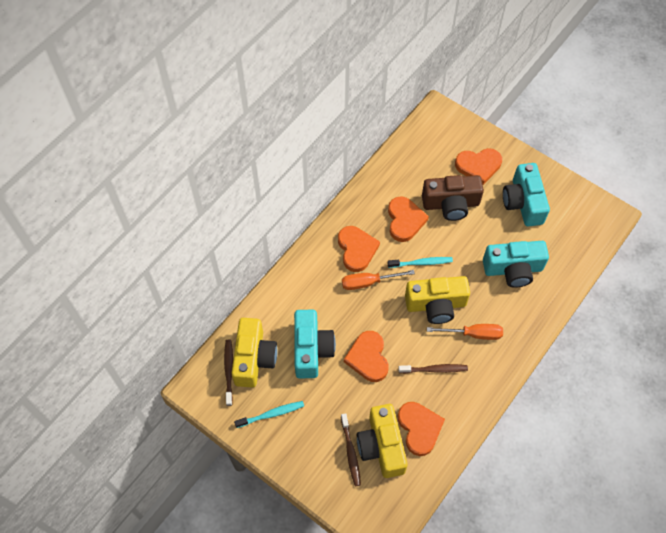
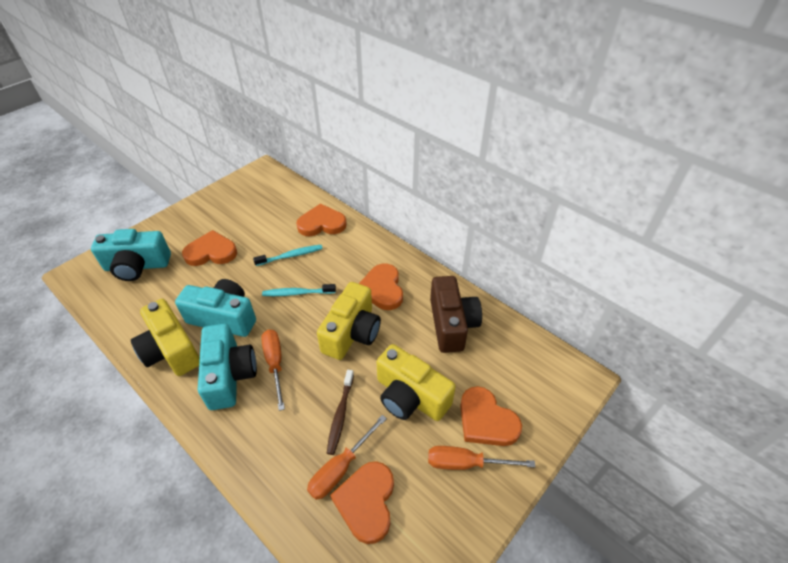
brown toothbrush: 3 -> 1
orange screwdriver: 2 -> 3

